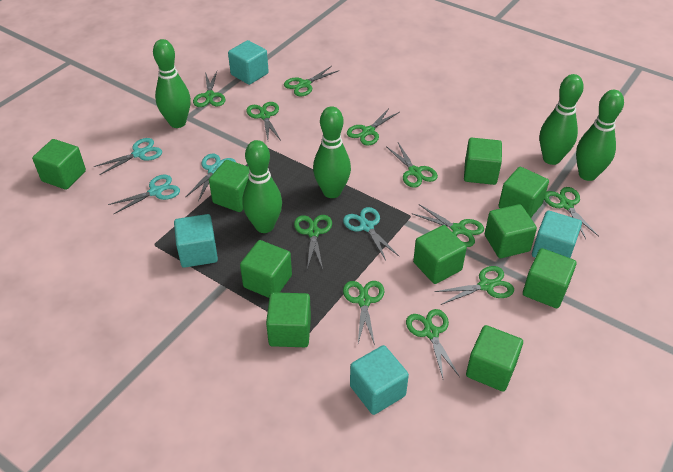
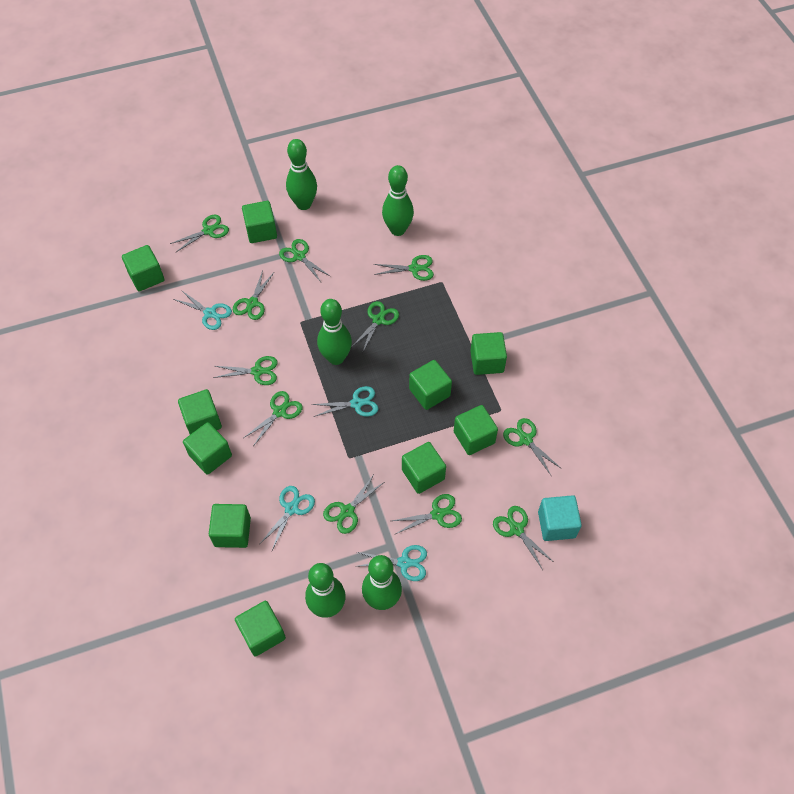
turquoise cube: 4 -> 1

